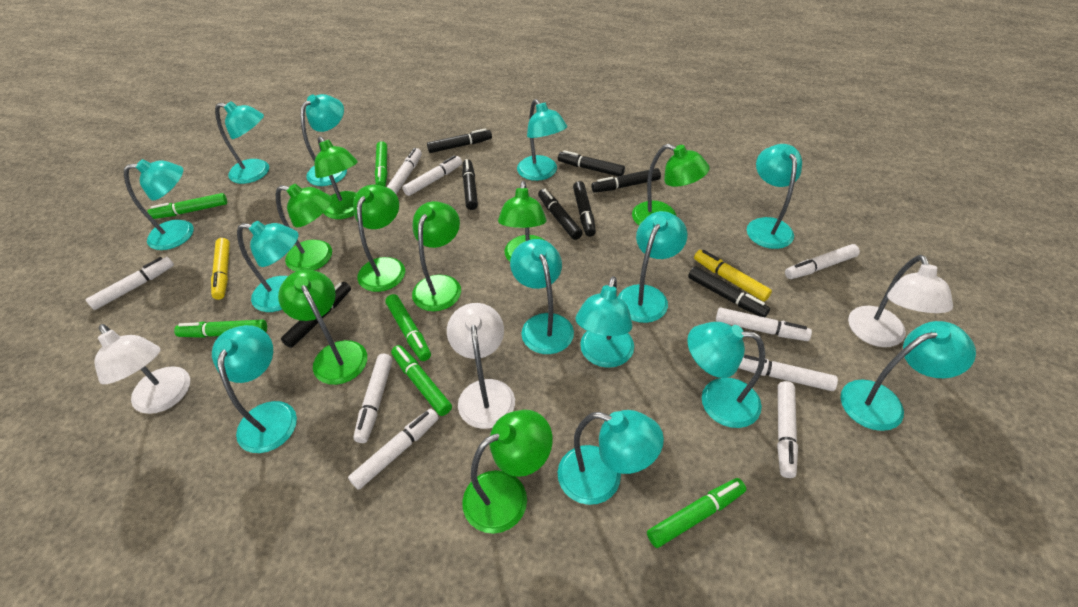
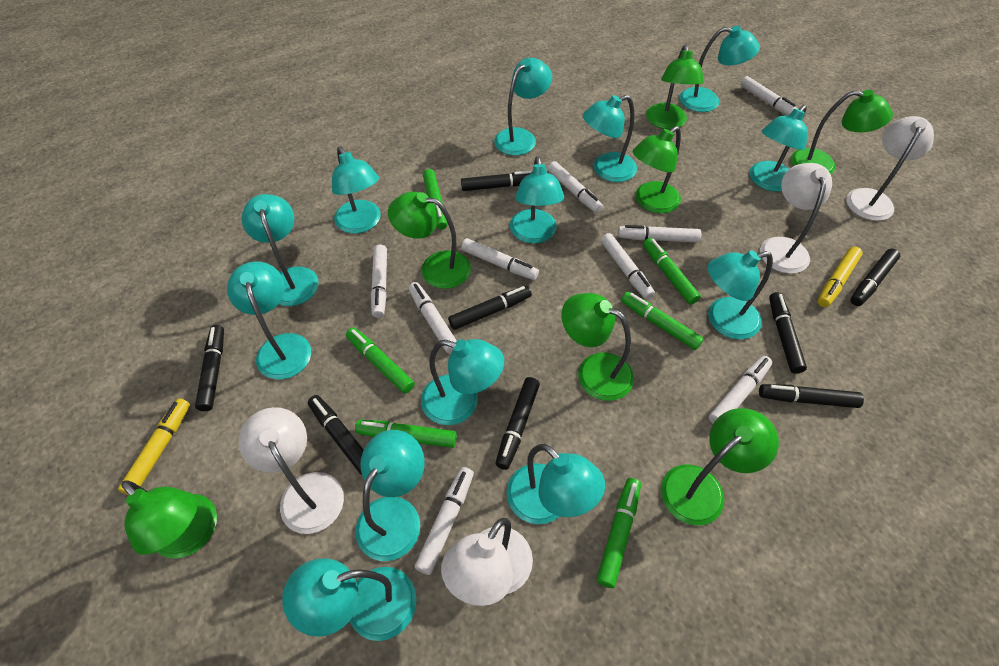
green lamp: 8 -> 7
white lamp: 3 -> 4

